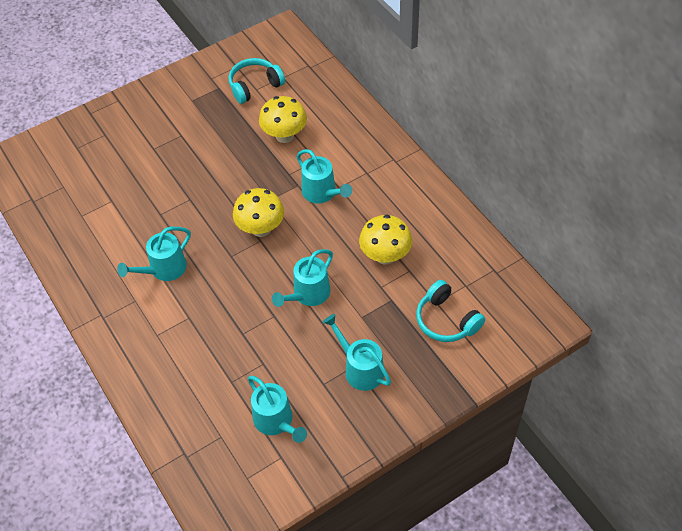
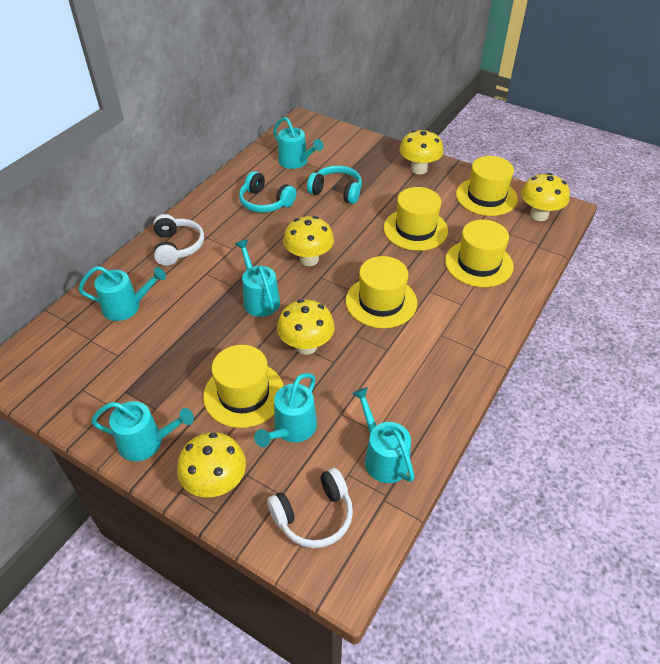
turquoise watering can: 5 -> 6
white headphones: 0 -> 2
yellow hat: 0 -> 5
yellow mushroom: 3 -> 5

